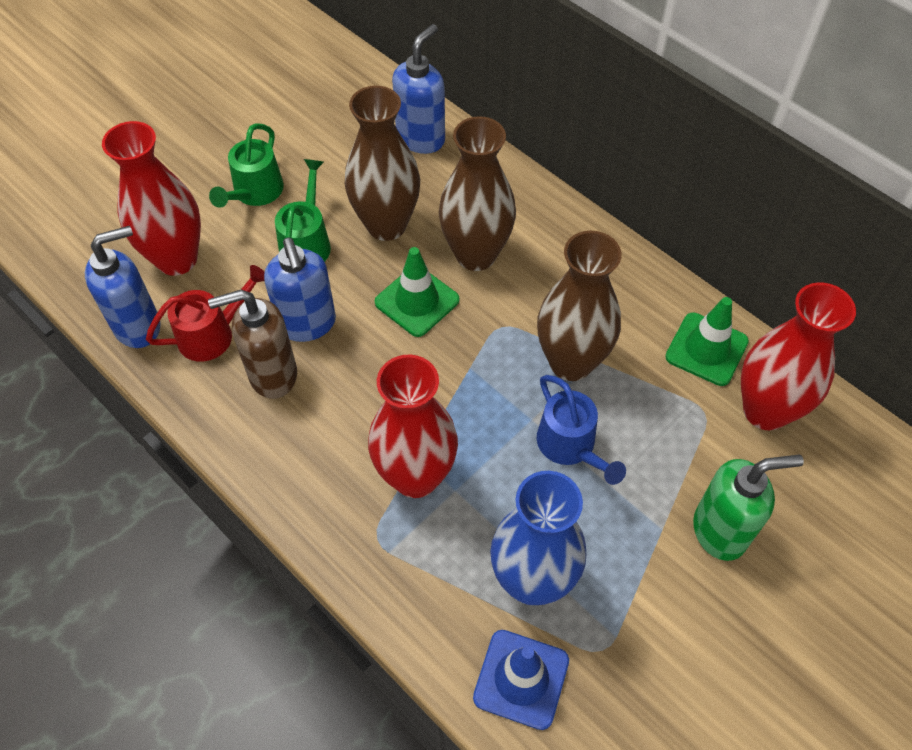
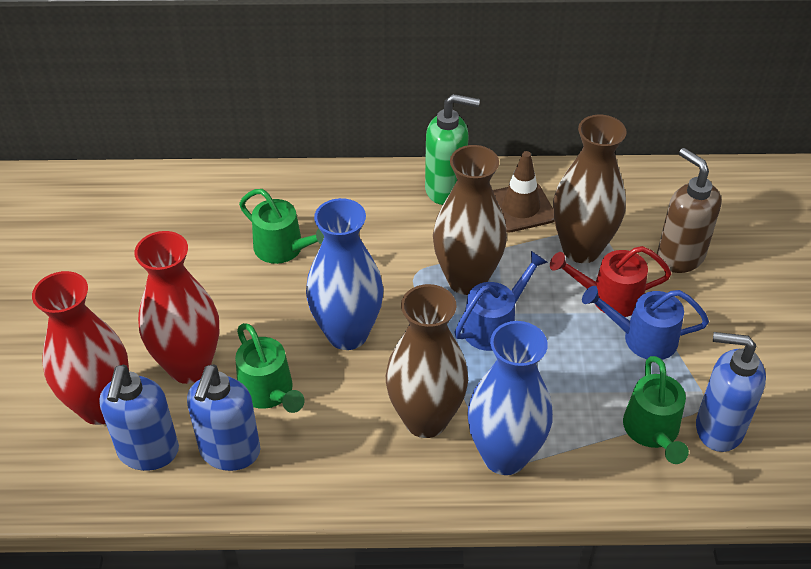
blue traffic cone: 1 -> 0
blue vase: 1 -> 2
blue watering can: 1 -> 2
brown traffic cone: 0 -> 1
green traffic cone: 2 -> 0
green watering can: 2 -> 3
red vase: 3 -> 2

